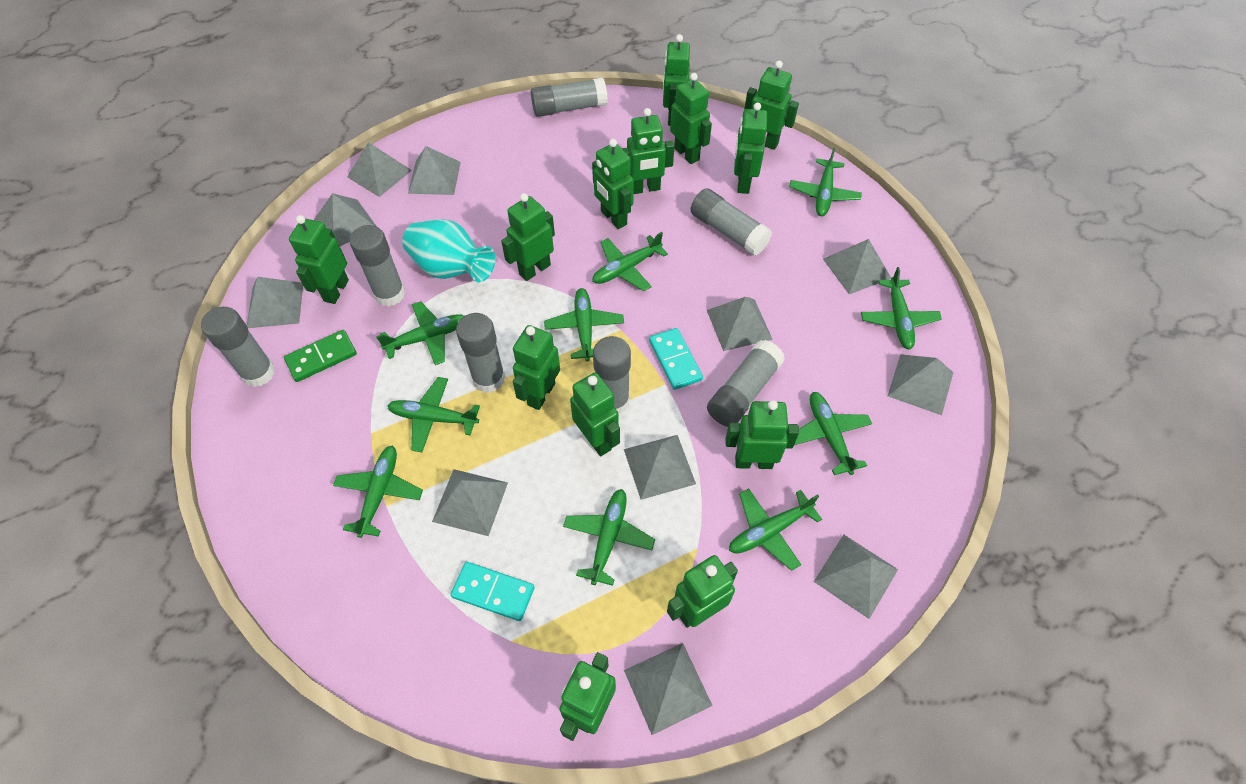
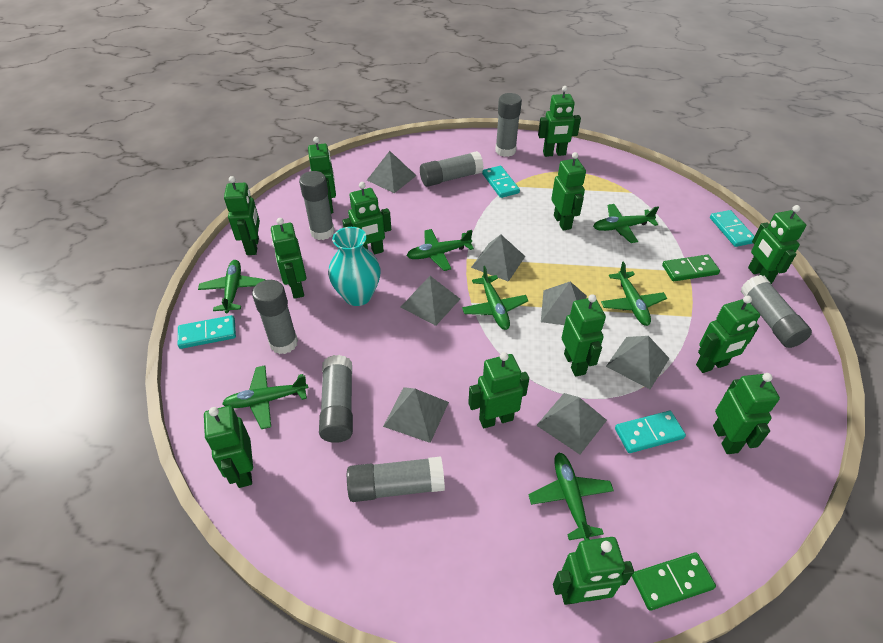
green domino: 1 -> 2
green plane: 10 -> 7
grey pyramid: 11 -> 7
turquoise domino: 2 -> 4

